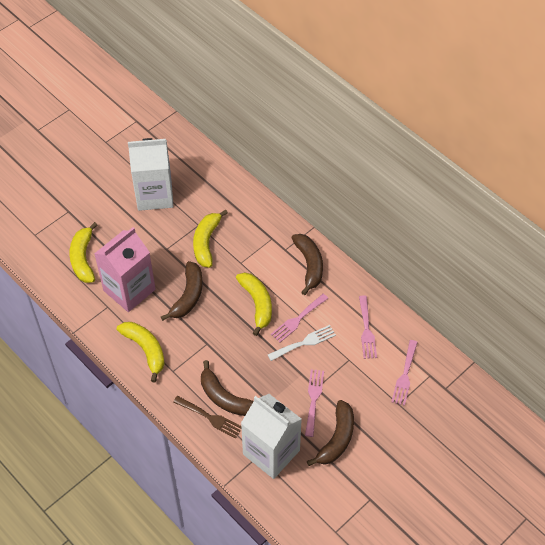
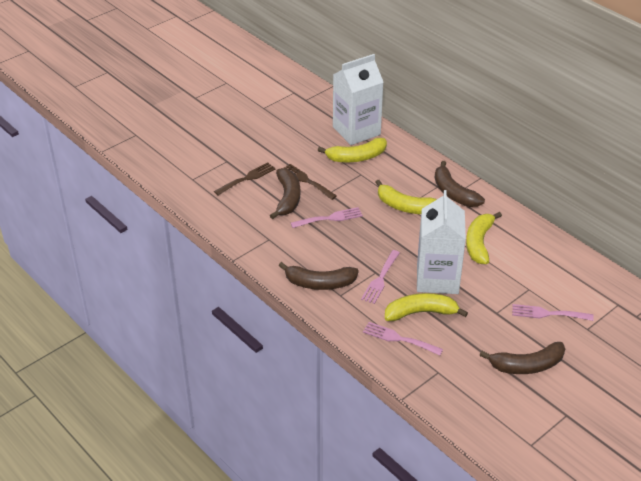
brown fork: 1 -> 2
pink carton: 1 -> 0
white fork: 1 -> 0

